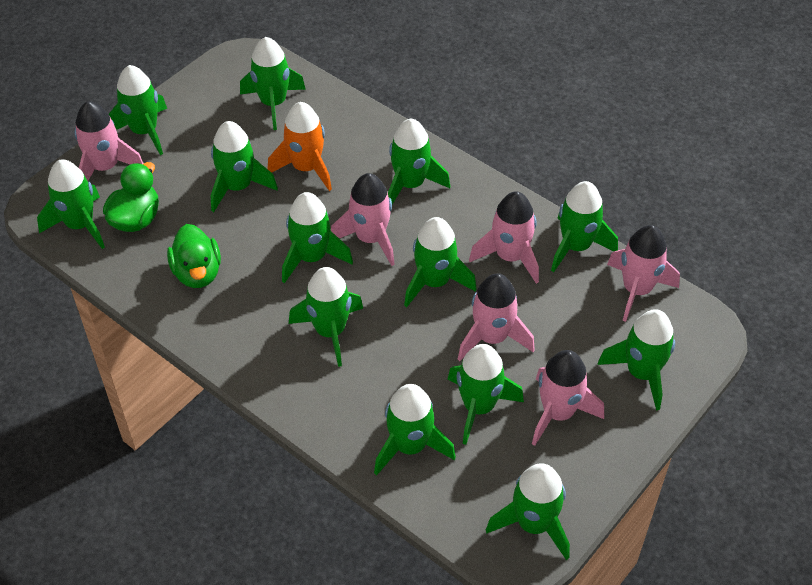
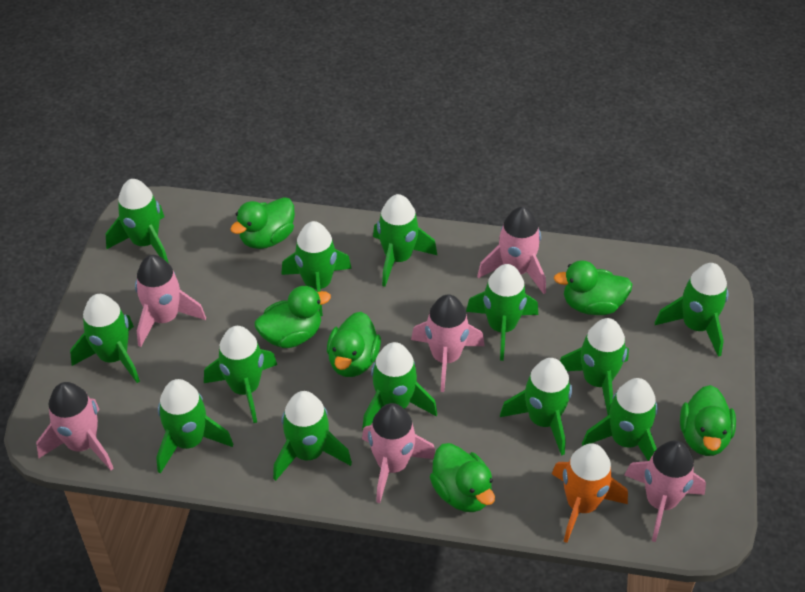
green duck: 2 -> 6

